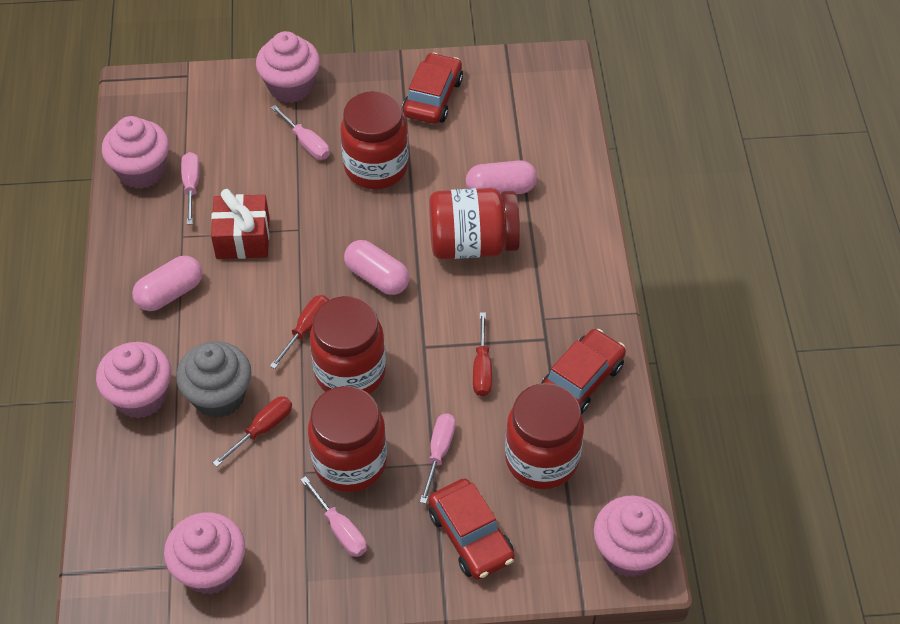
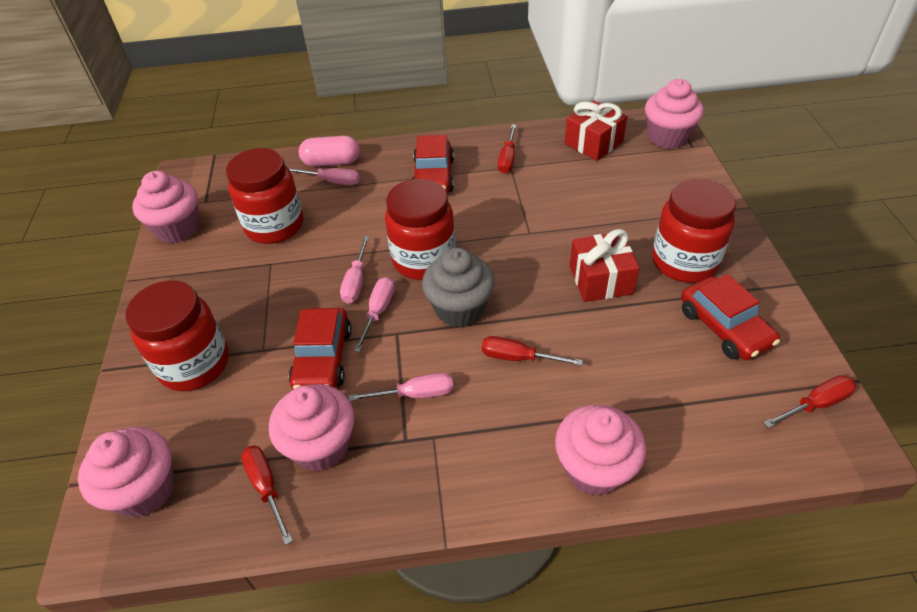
pink capsule: 3 -> 1
red gift: 1 -> 2
red jar: 5 -> 4
red screwdriver: 3 -> 4

